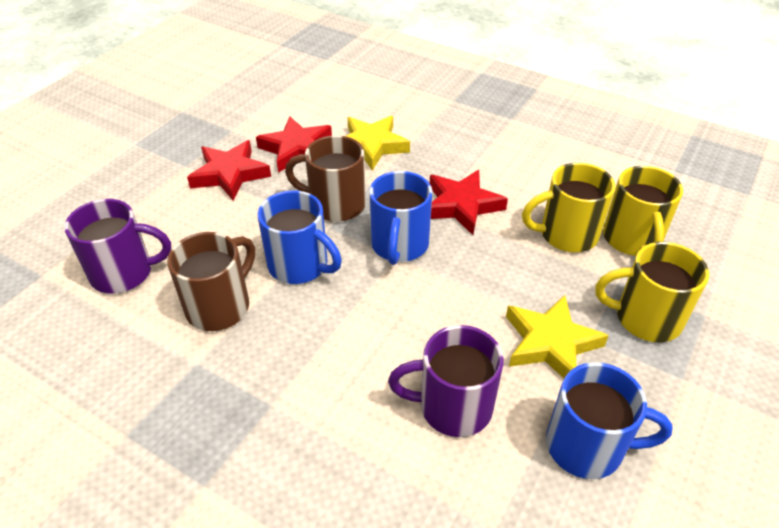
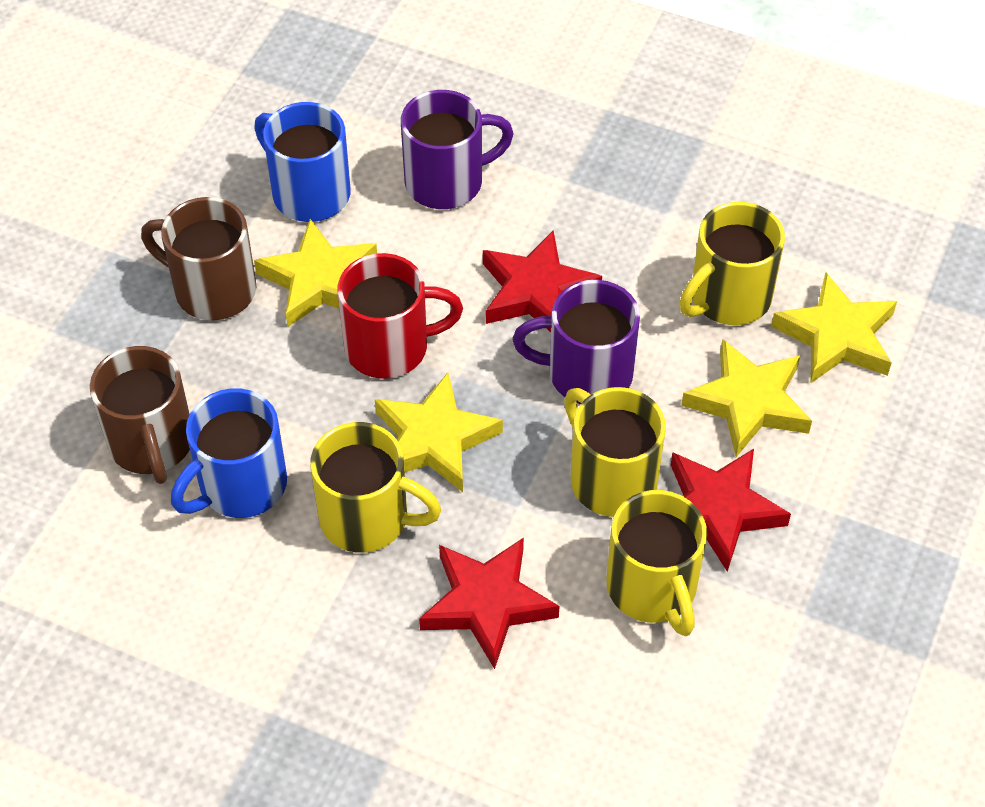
blue mug: 3 -> 2
red mug: 0 -> 1
yellow mug: 3 -> 4
yellow star: 2 -> 4

